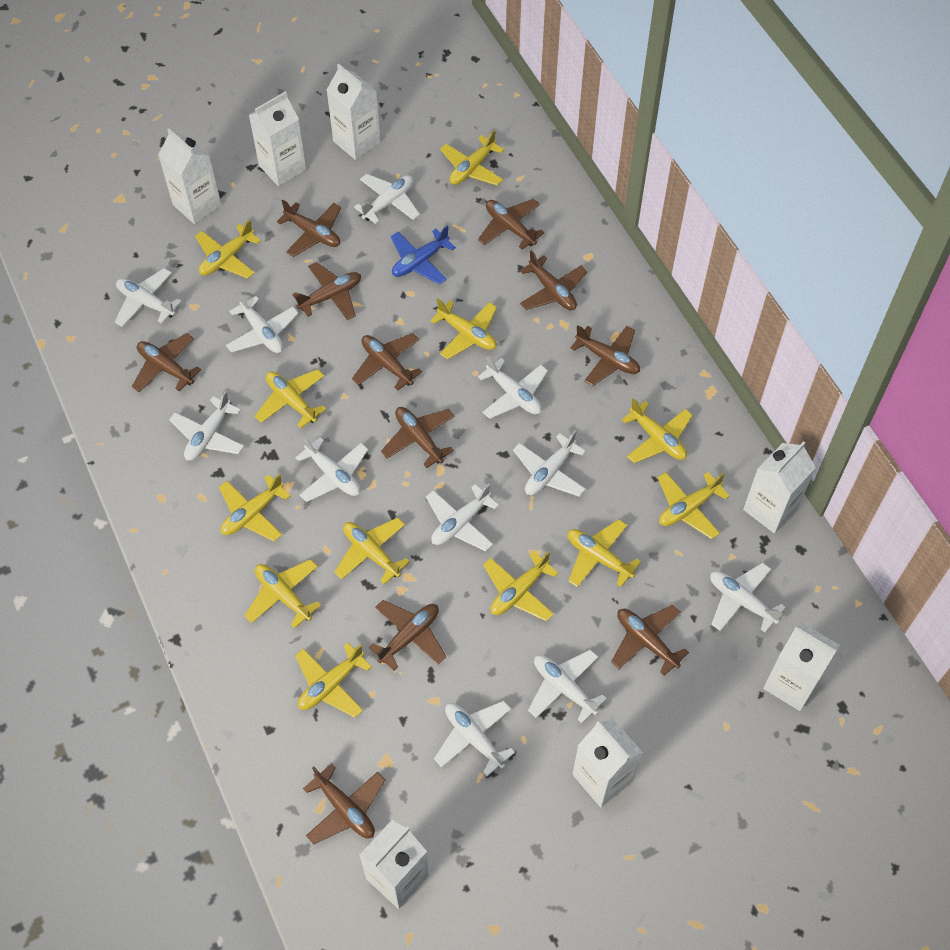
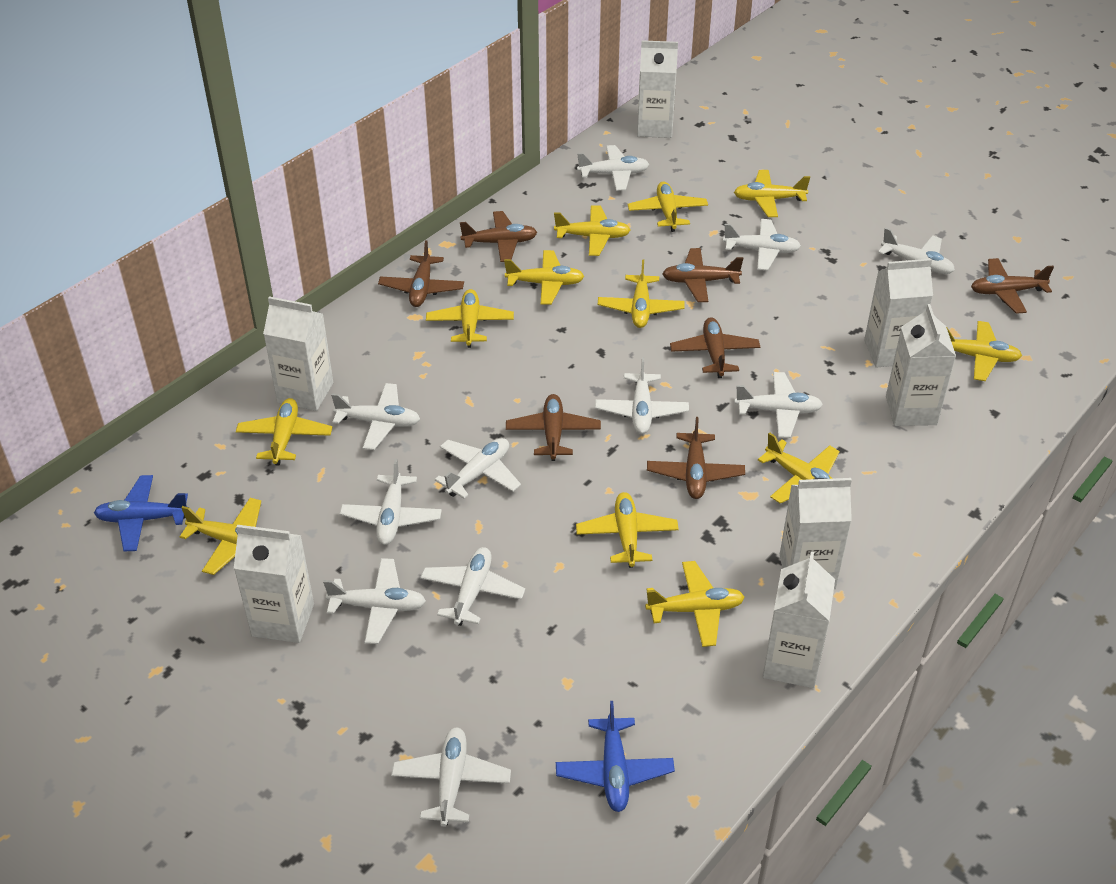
blue plane: 1 -> 2
brown plane: 11 -> 7

